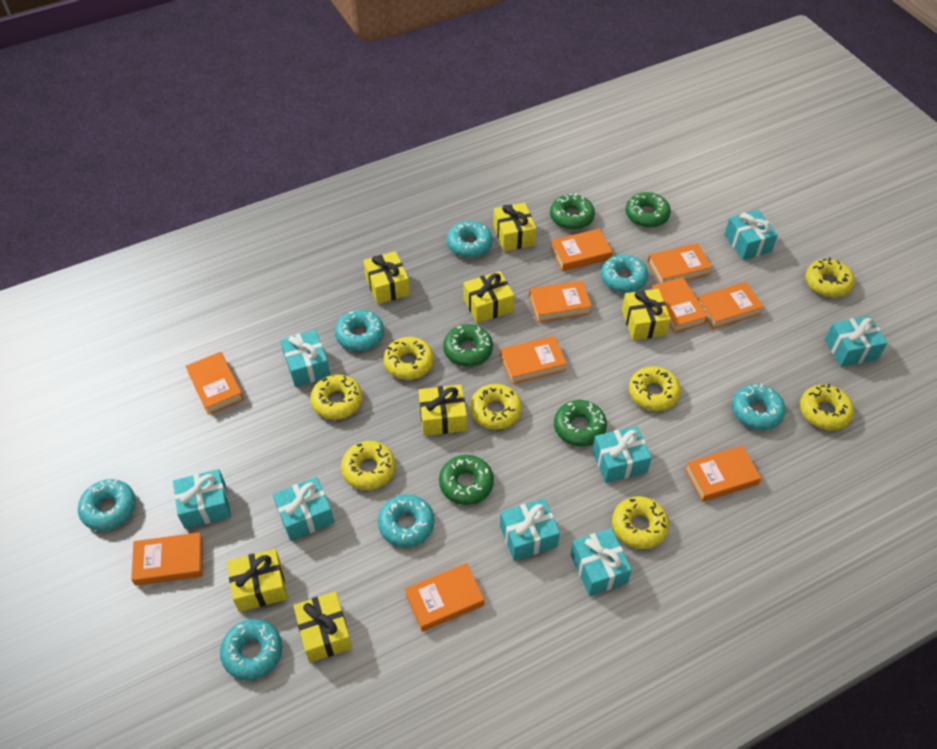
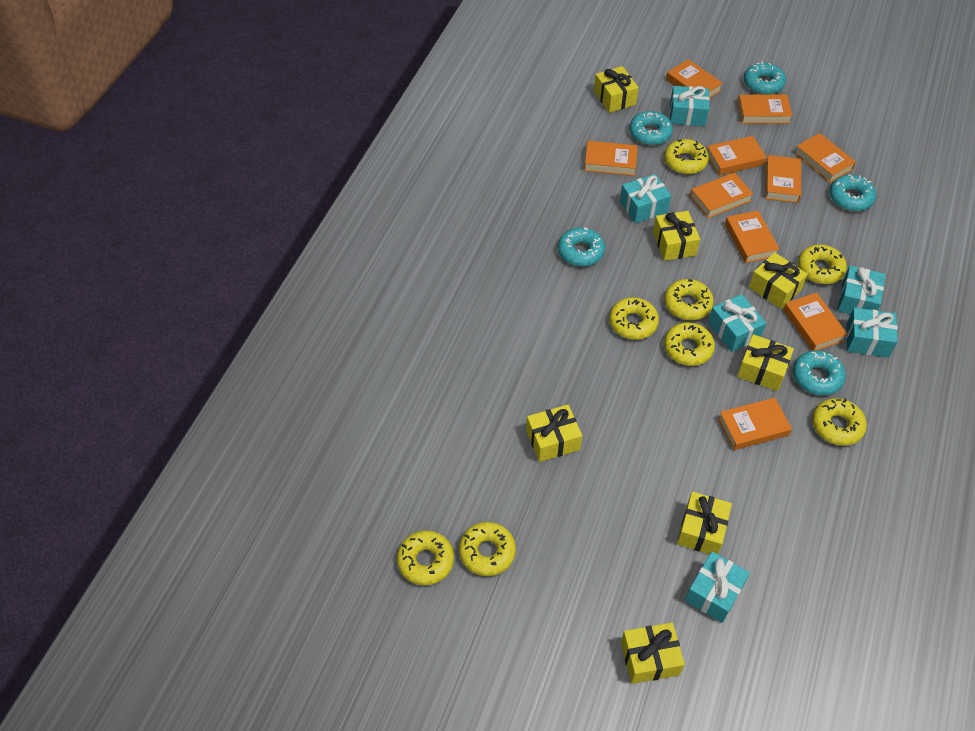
green donut: 5 -> 0
turquoise donut: 7 -> 5
turquoise gift: 8 -> 6

